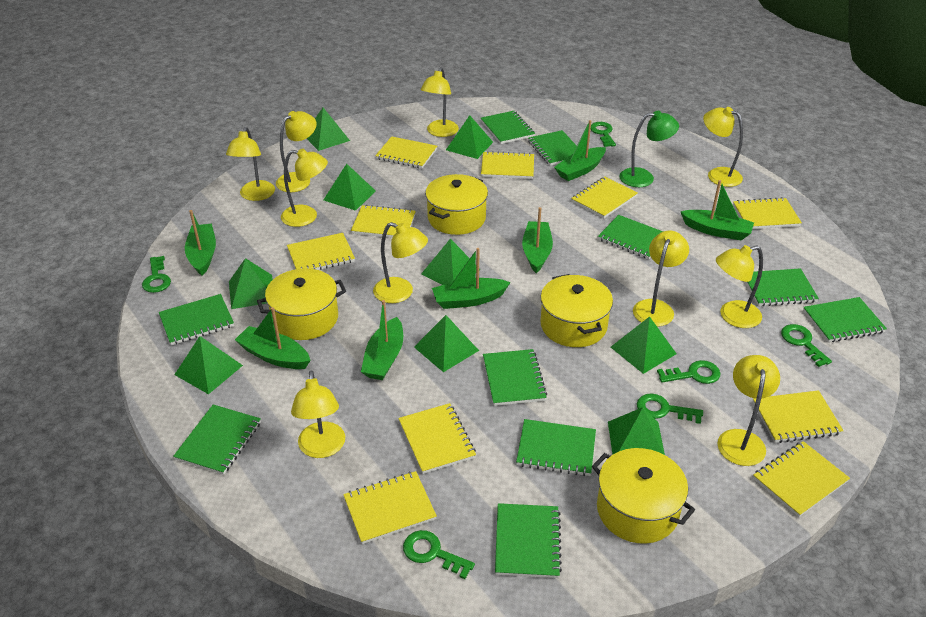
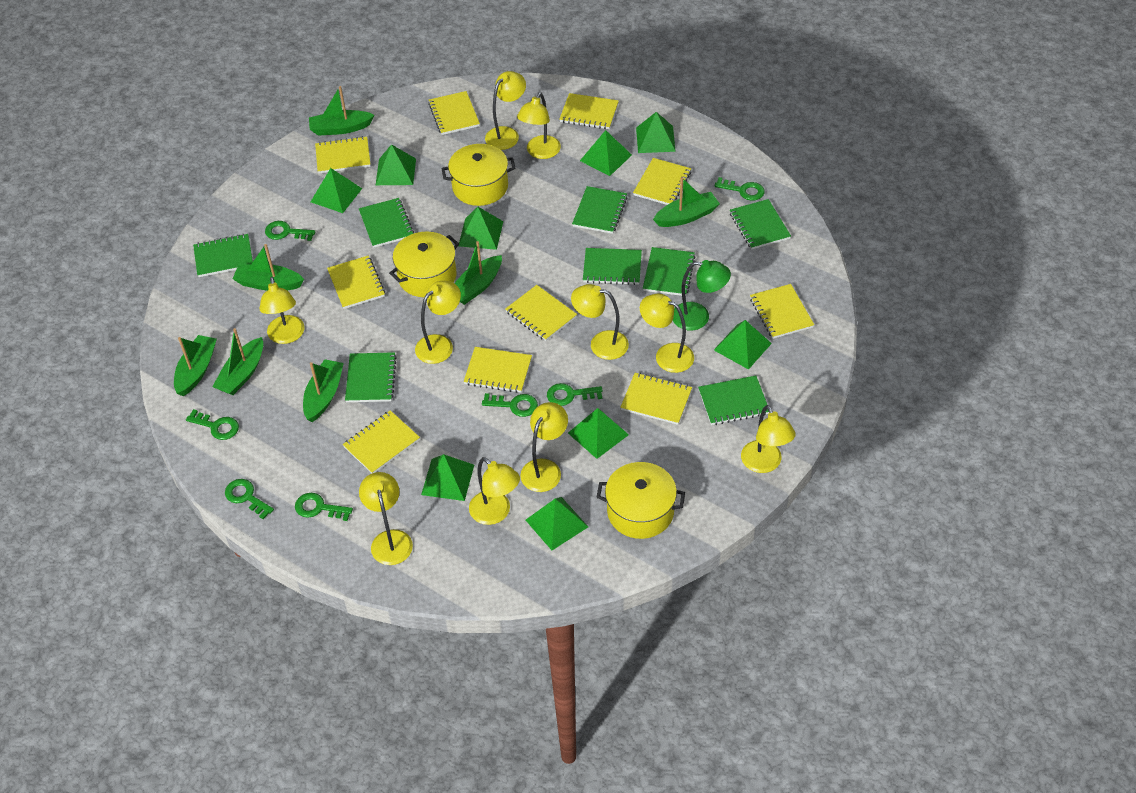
green key: 6 -> 7
green notebook: 10 -> 8
yellow pot: 4 -> 3

